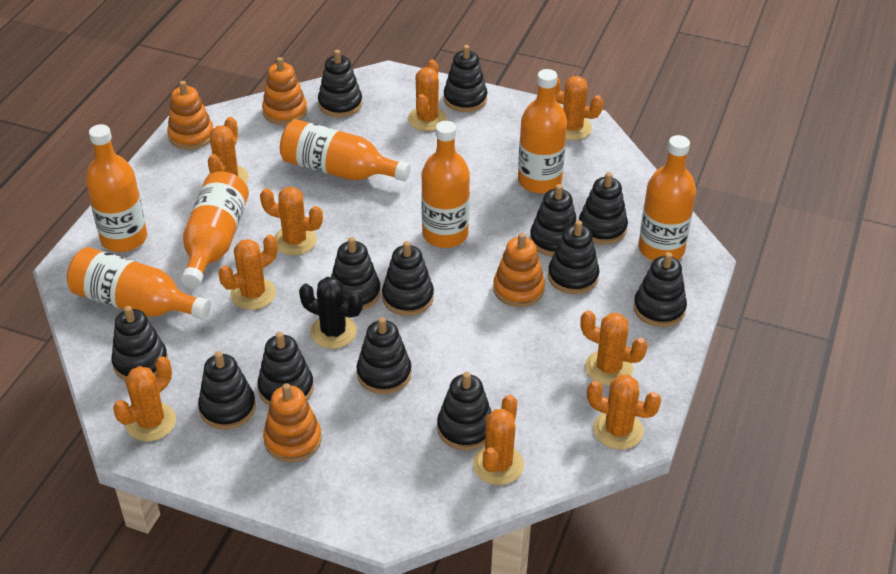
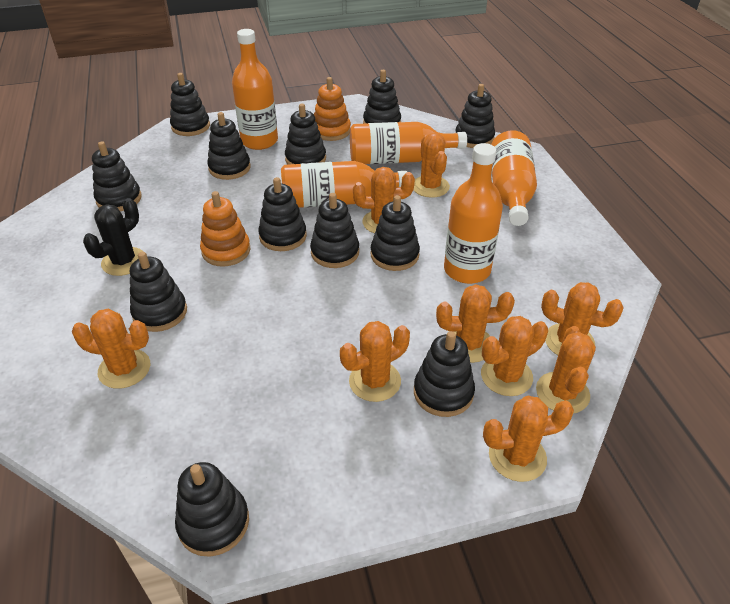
black stacking toy: 13 -> 12
orange bottle: 7 -> 5
orange stacking toy: 4 -> 2

